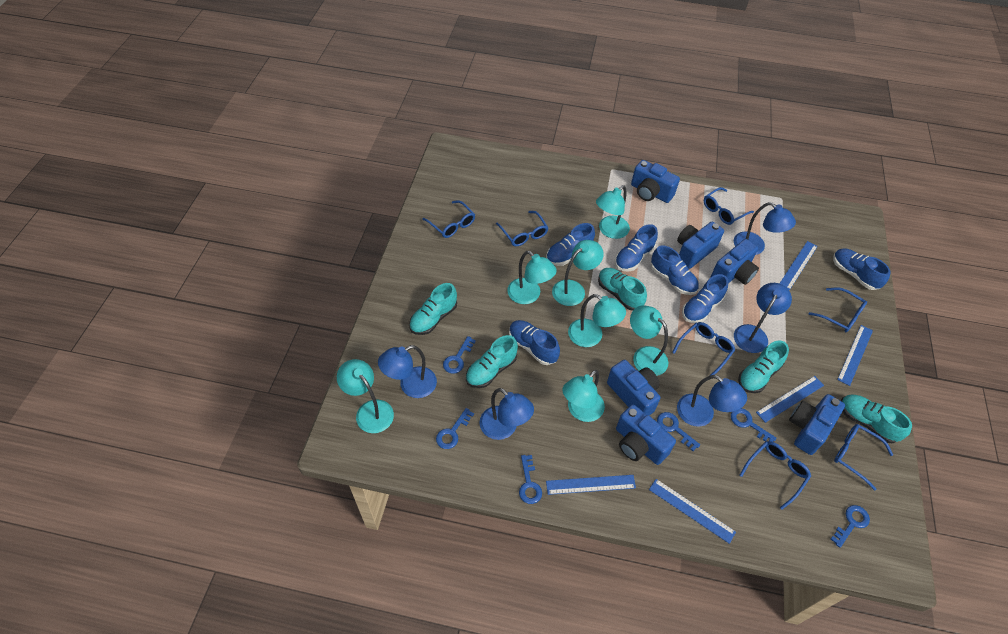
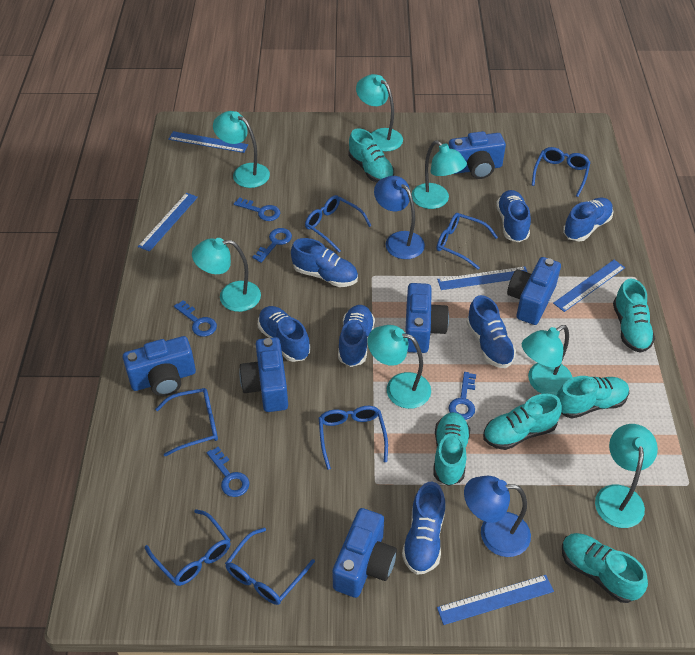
blue key: 6 -> 5
blue lamp: 5 -> 2
blue shoe: 6 -> 7
turquoise shoe: 5 -> 6

